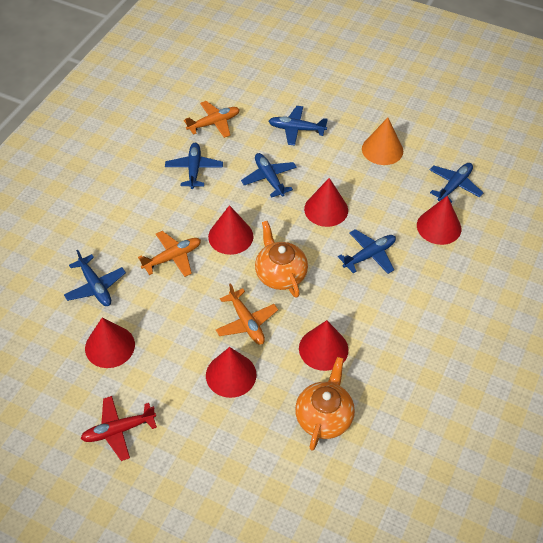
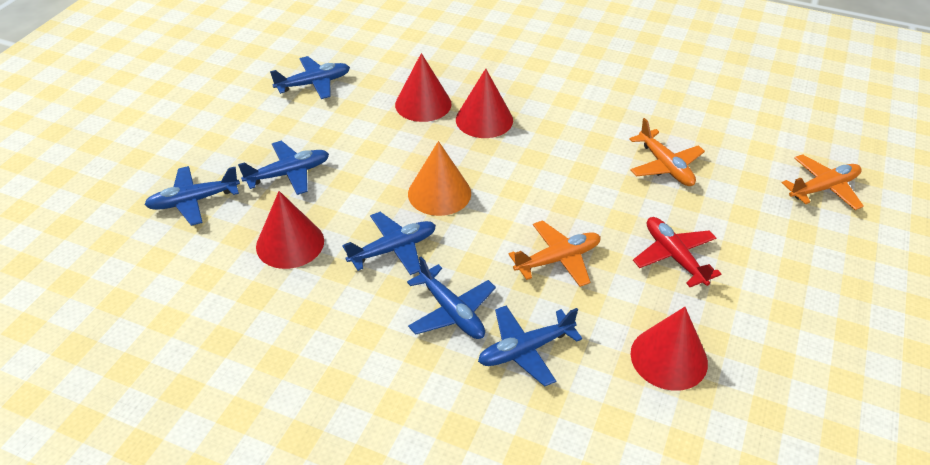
orange teapot: 2 -> 0
red cone: 6 -> 4

